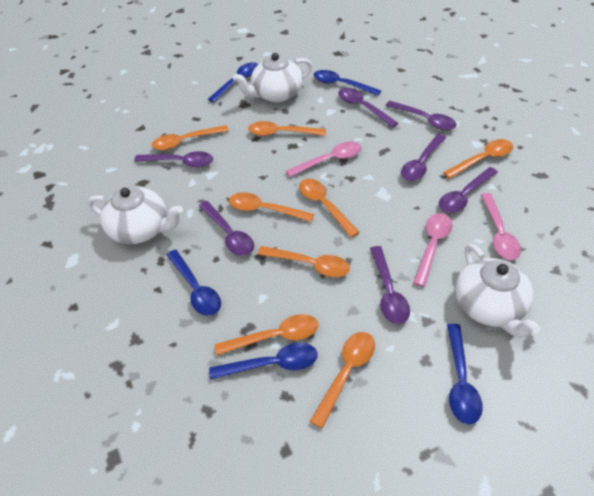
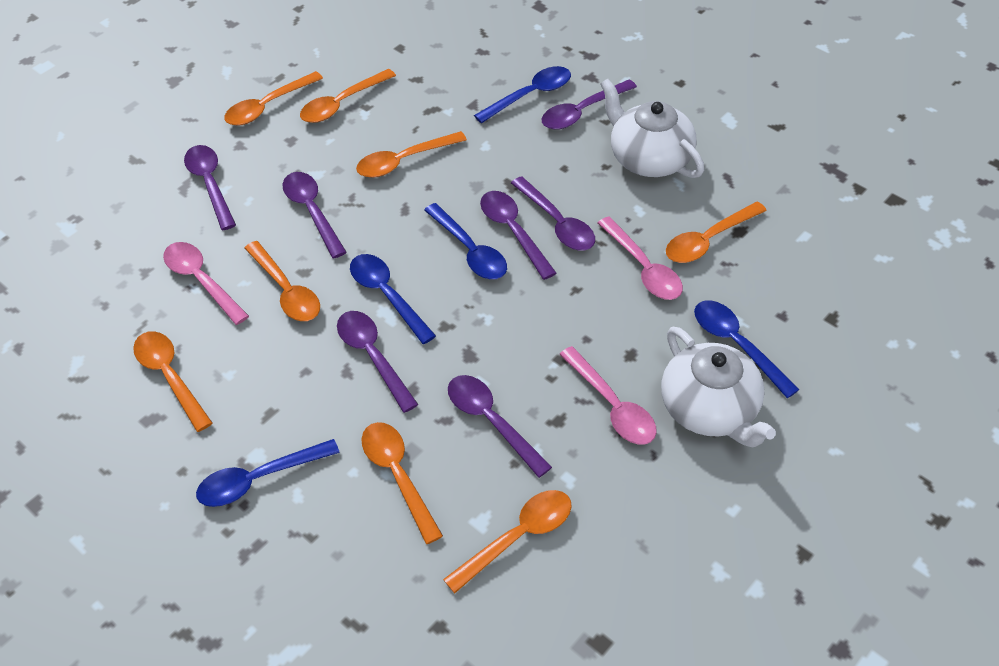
white teapot: 3 -> 2

